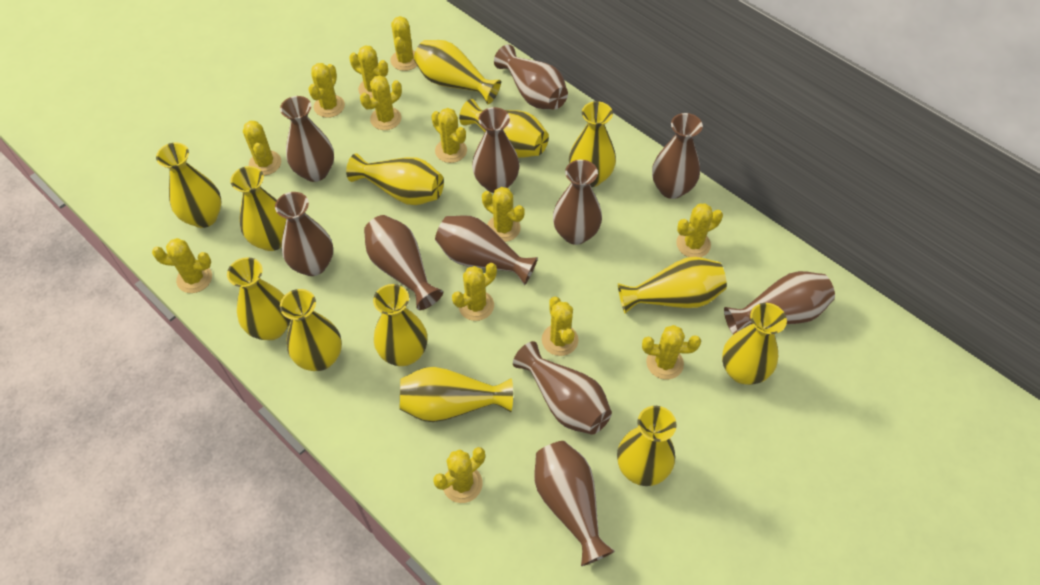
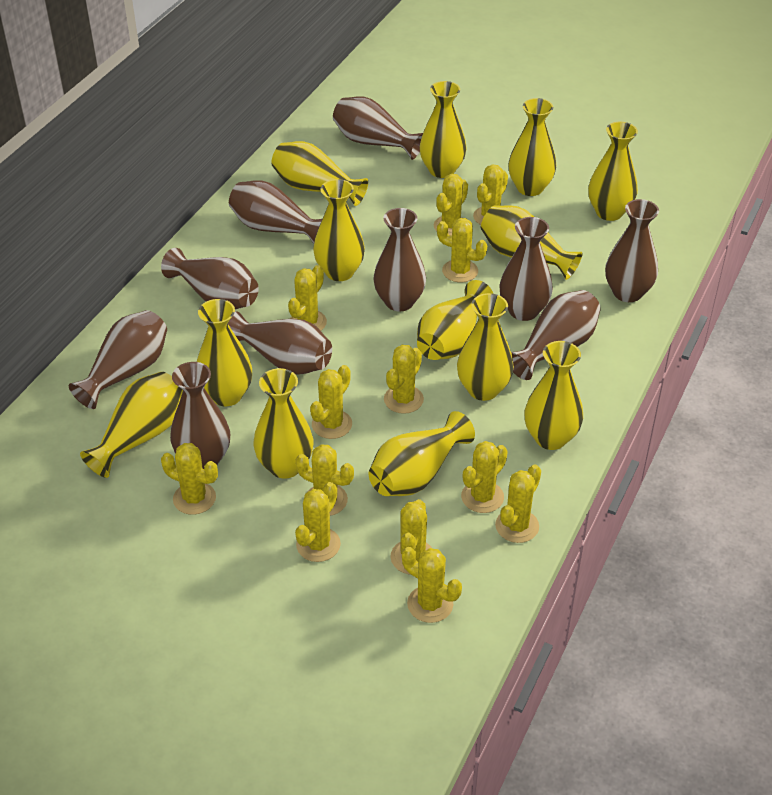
brown vase: 11 -> 10

